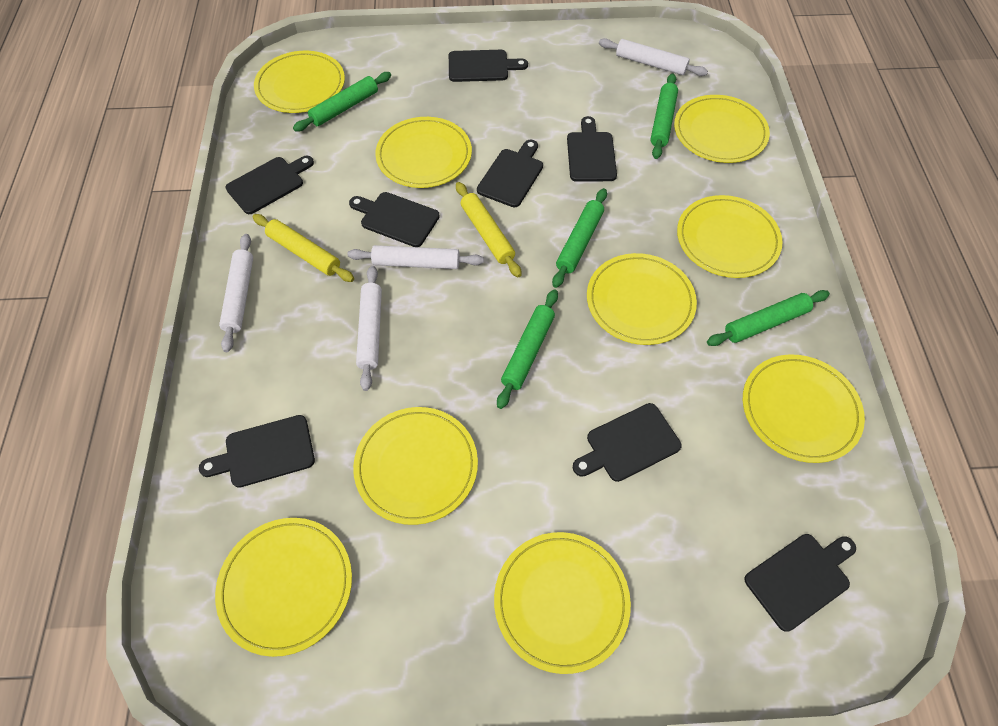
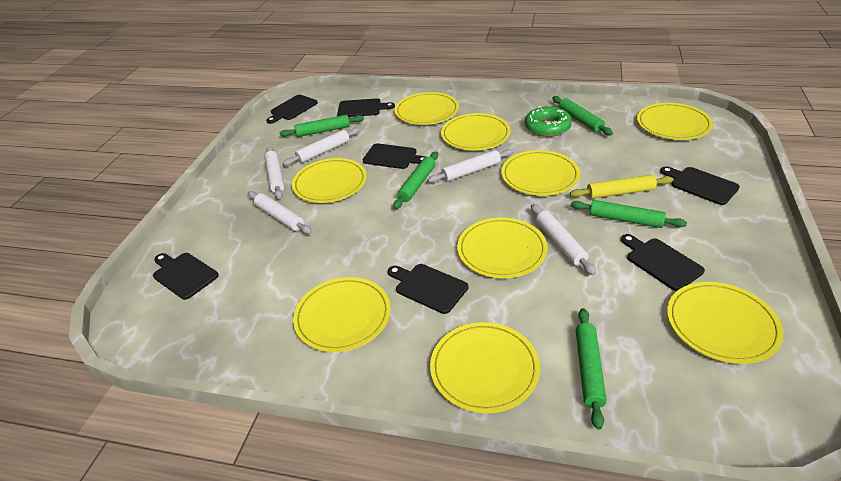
black cutting board: 8 -> 7
green donut: 0 -> 1
white rolling pin: 4 -> 5
yellow rolling pin: 2 -> 1

